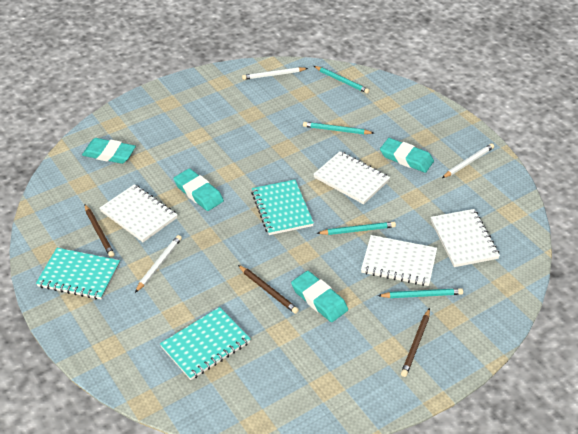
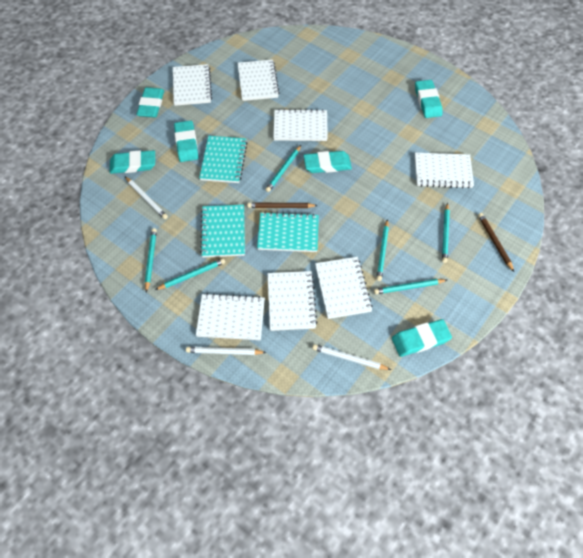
brown pencil: 3 -> 2
turquoise eraser: 4 -> 6
turquoise pencil: 4 -> 6
white notebook: 4 -> 7

